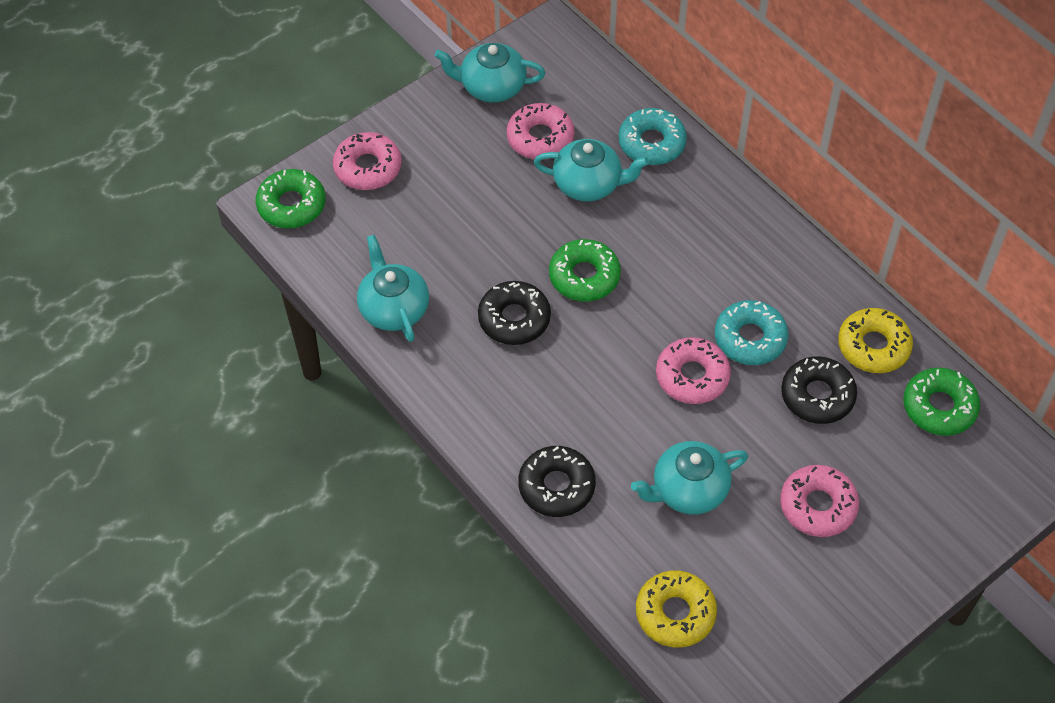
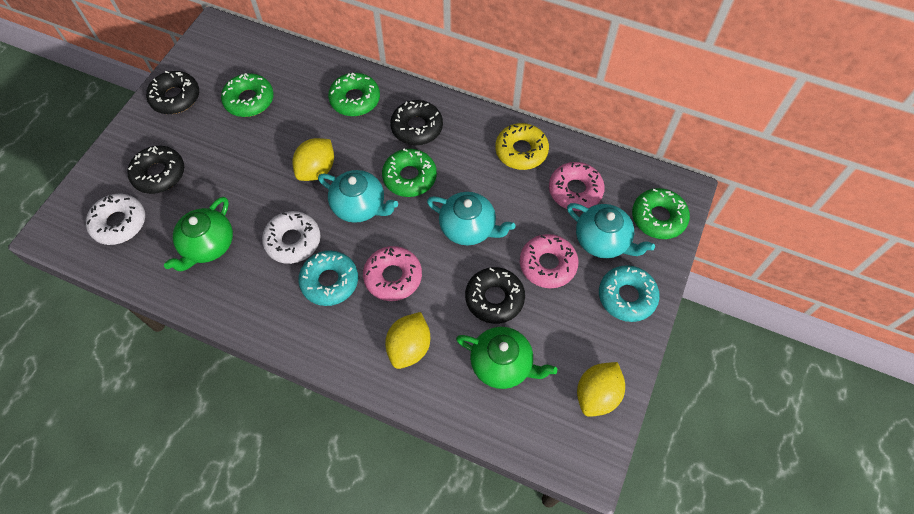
black donut: 3 -> 4
green donut: 3 -> 4
green teapot: 0 -> 2
pink donut: 4 -> 3
turquoise teapot: 4 -> 3
white donut: 0 -> 2
yellow donut: 2 -> 1
yellow lemon: 0 -> 3

